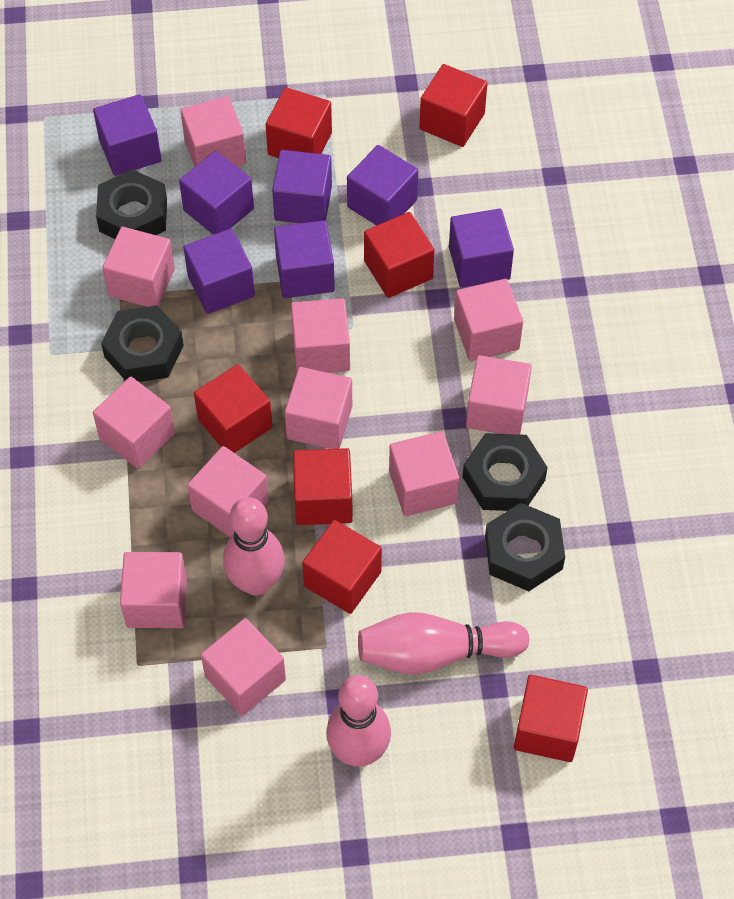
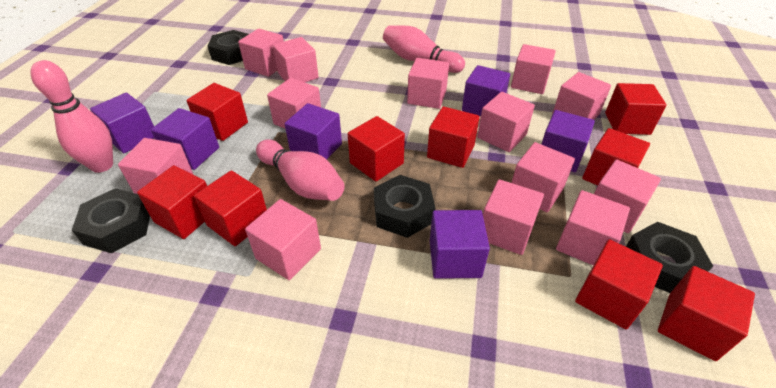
pink cube: 11 -> 13
purple cube: 7 -> 6
red cube: 7 -> 9

